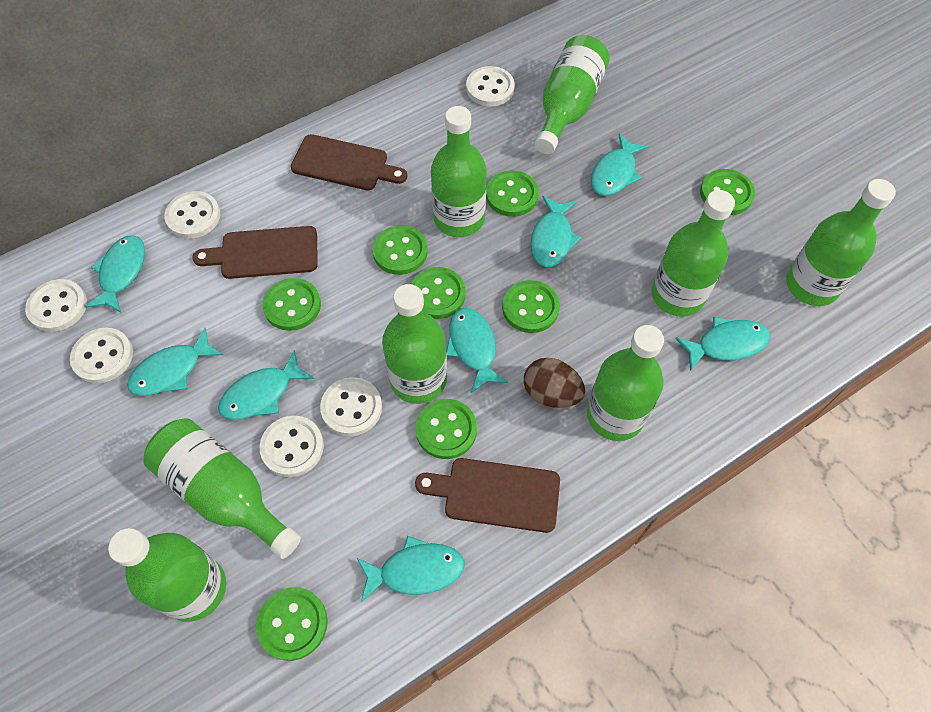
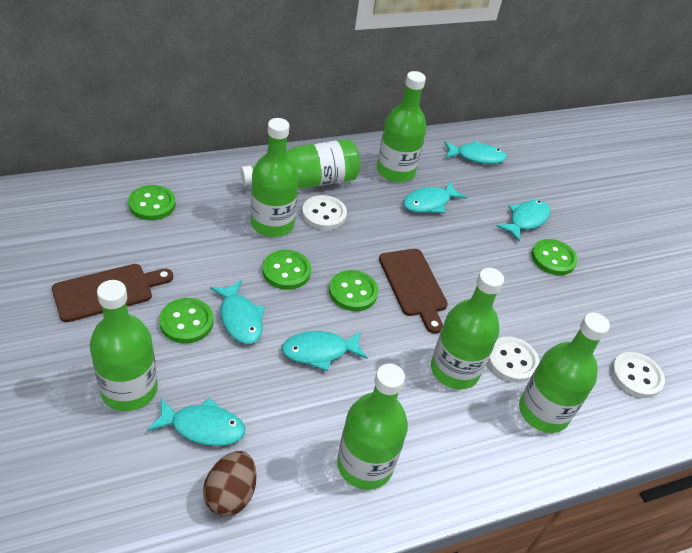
brown cutting board: 3 -> 2
green bottle: 8 -> 7
green button: 8 -> 5
turquoise fish: 8 -> 6
white button: 6 -> 3

